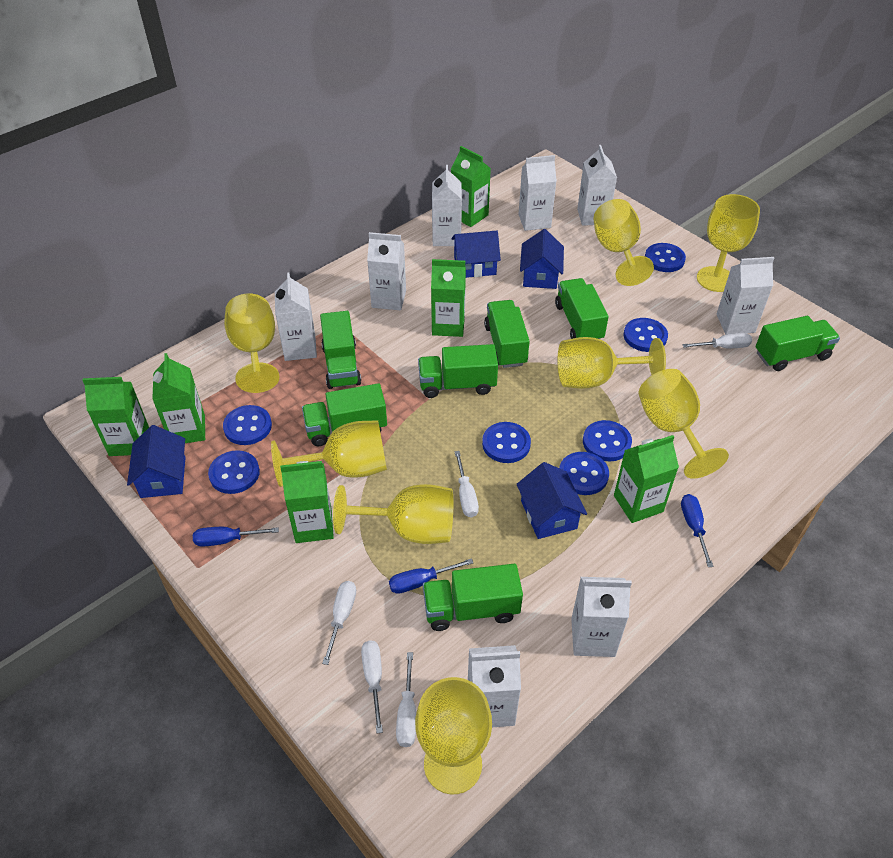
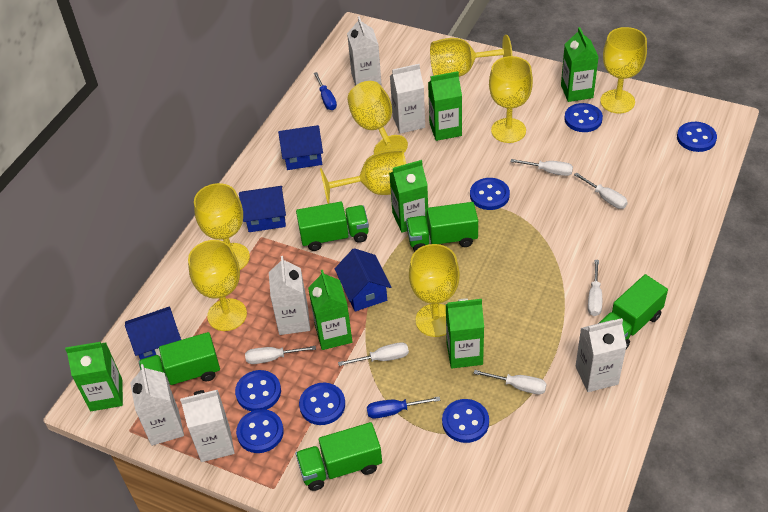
blue screwdriver: 3 -> 2
green truck: 7 -> 5
white carton: 8 -> 6
white screwdriver: 5 -> 6

